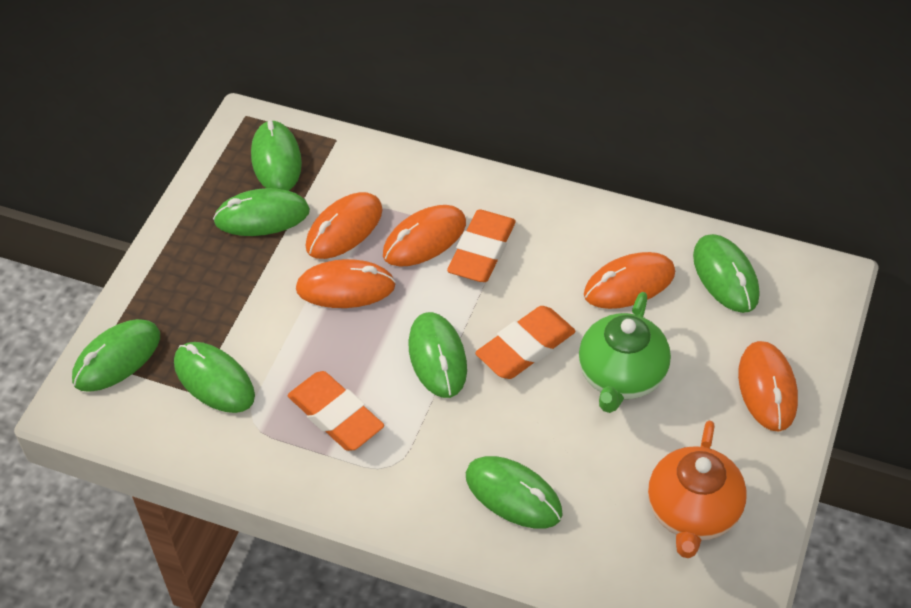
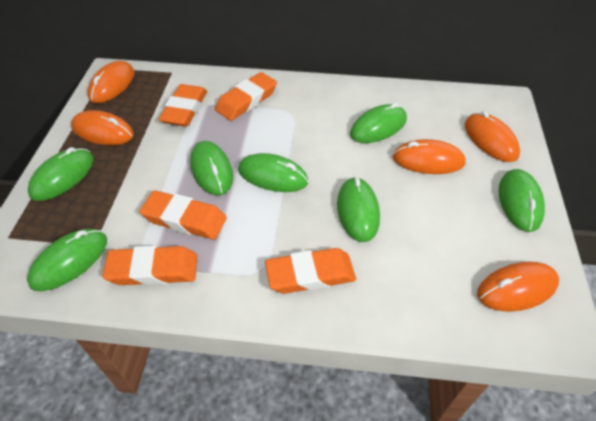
green teapot: 1 -> 0
orange eraser: 3 -> 5
orange teapot: 1 -> 0

